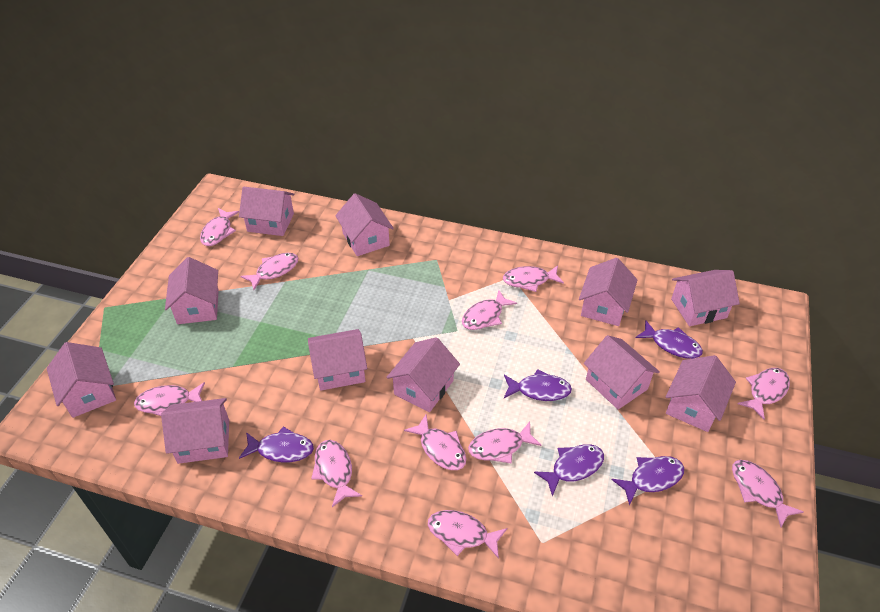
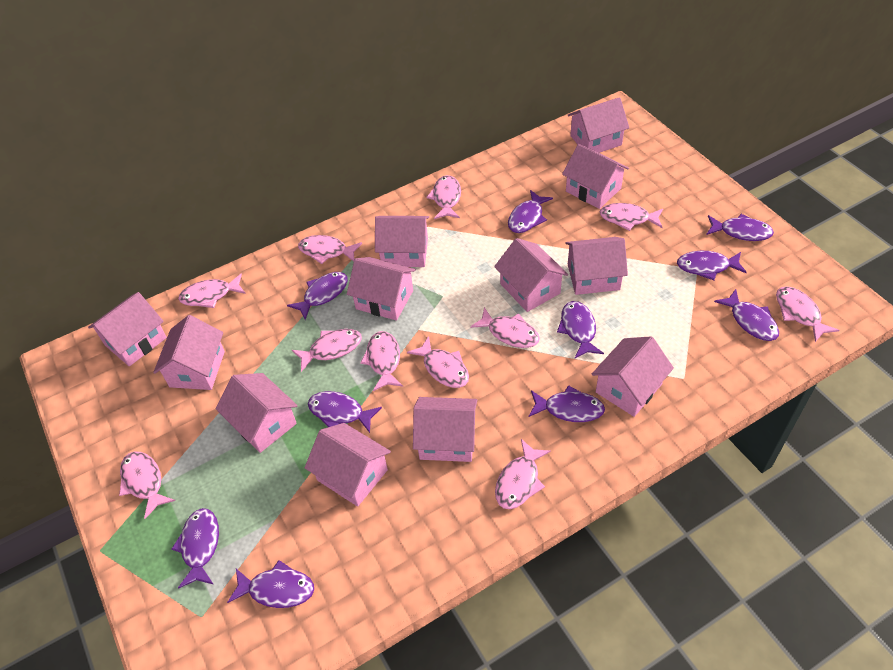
pink house: 11 -> 12
purple fish: 5 -> 10

